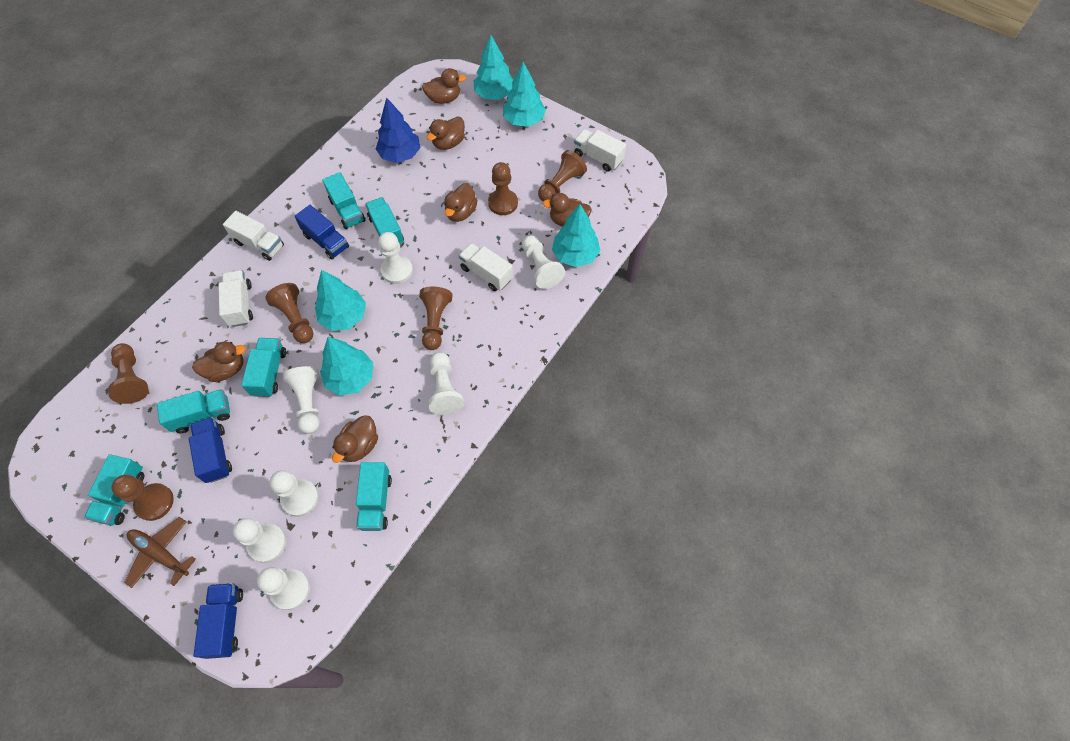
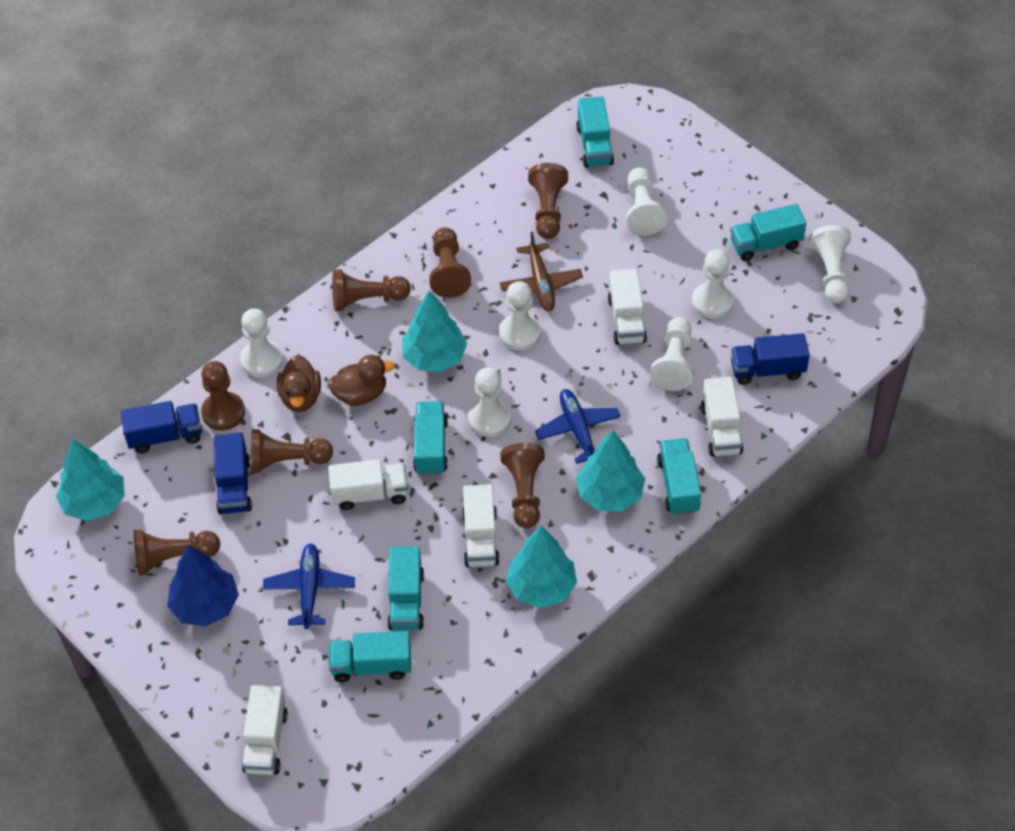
blue plane: 0 -> 2
brown duck: 6 -> 2
brown pawn: 6 -> 7
turquoise tree: 5 -> 4
white truck: 4 -> 5

